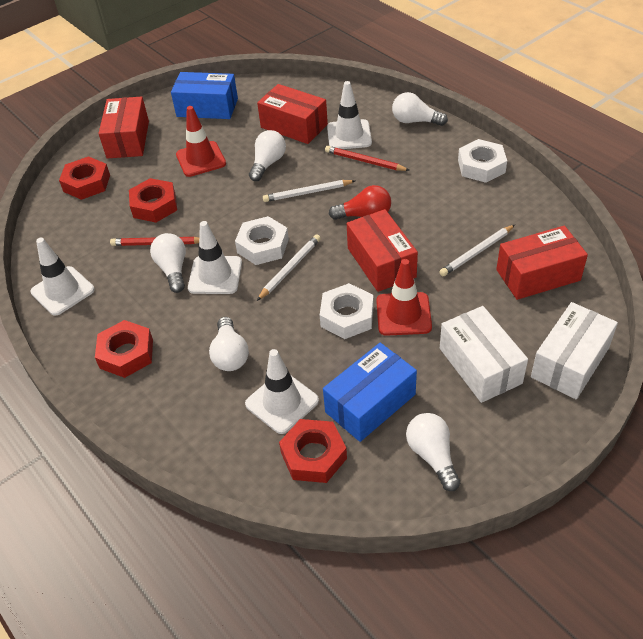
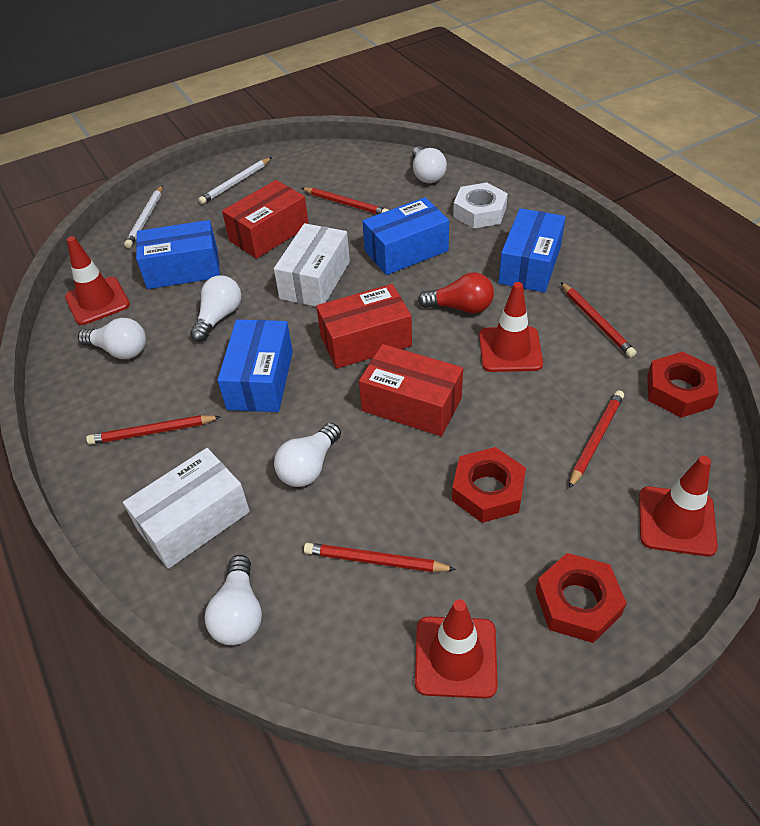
blue box: 2 -> 4
red box: 4 -> 3
red nut: 4 -> 3
red pencil: 2 -> 5
red traffic cone: 2 -> 4
white nut: 3 -> 1
white pencil: 3 -> 2
white traffic cone: 4 -> 0

